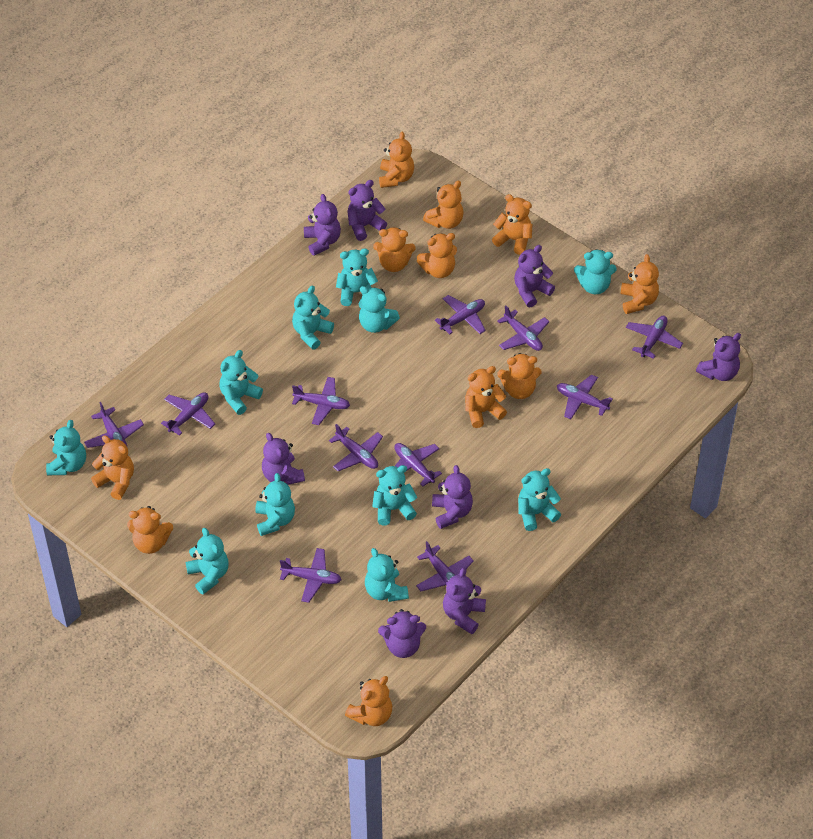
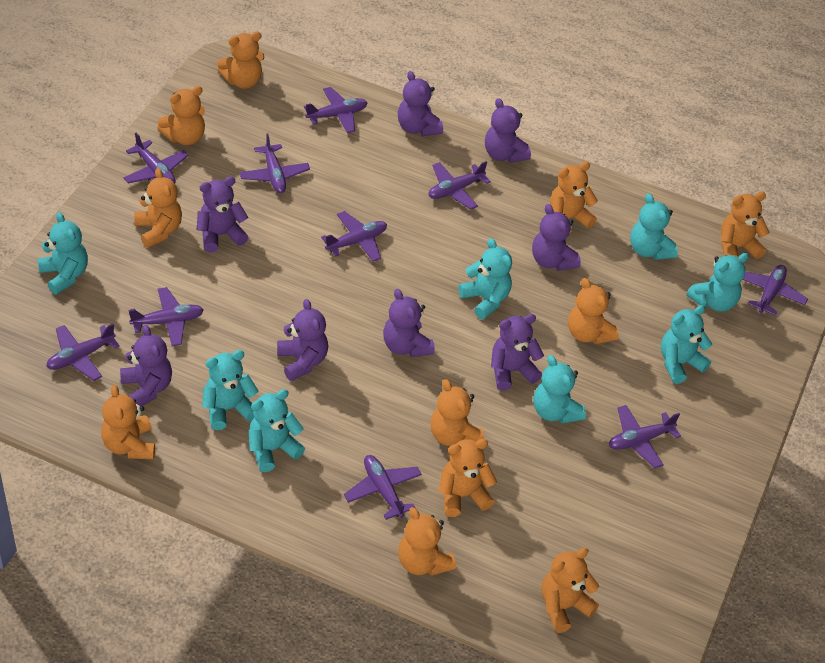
purple plane: 11 -> 10
turquoise teddy bear: 11 -> 8

